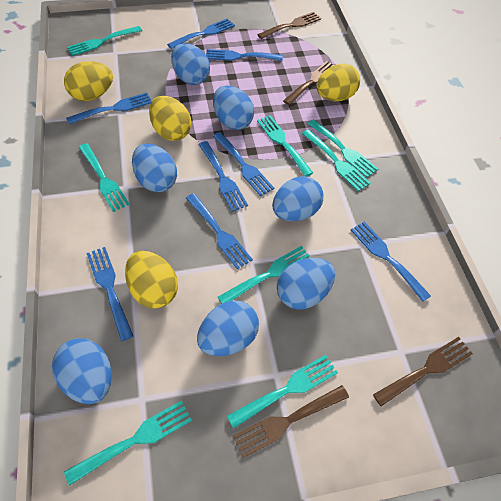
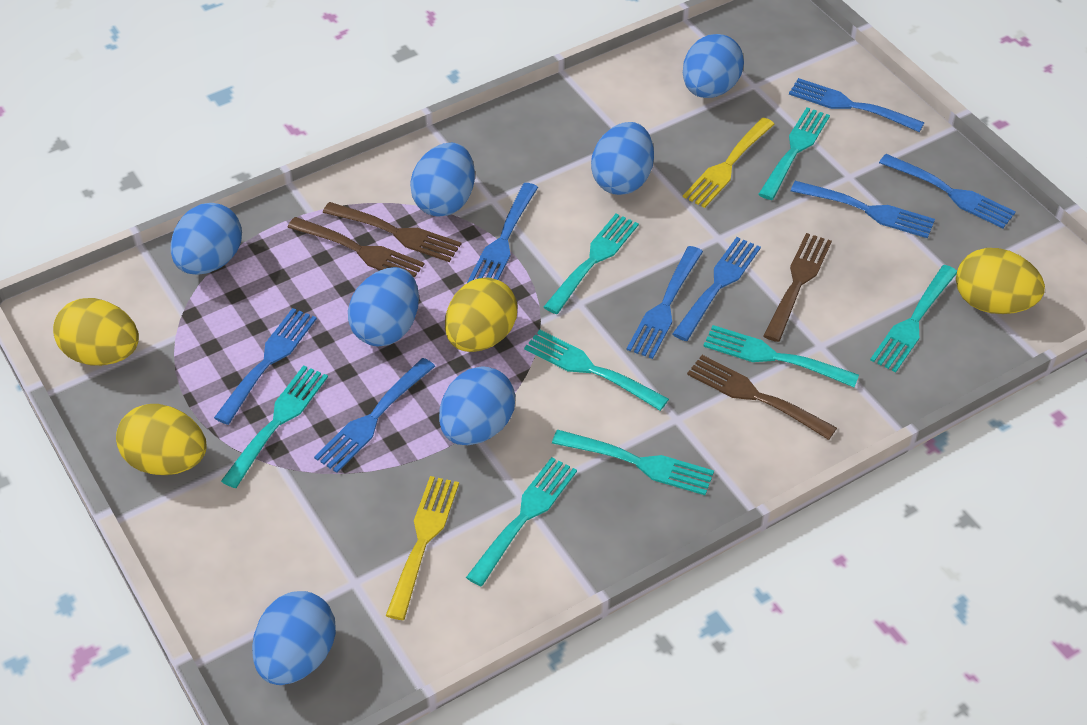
yellow fork: 0 -> 2

